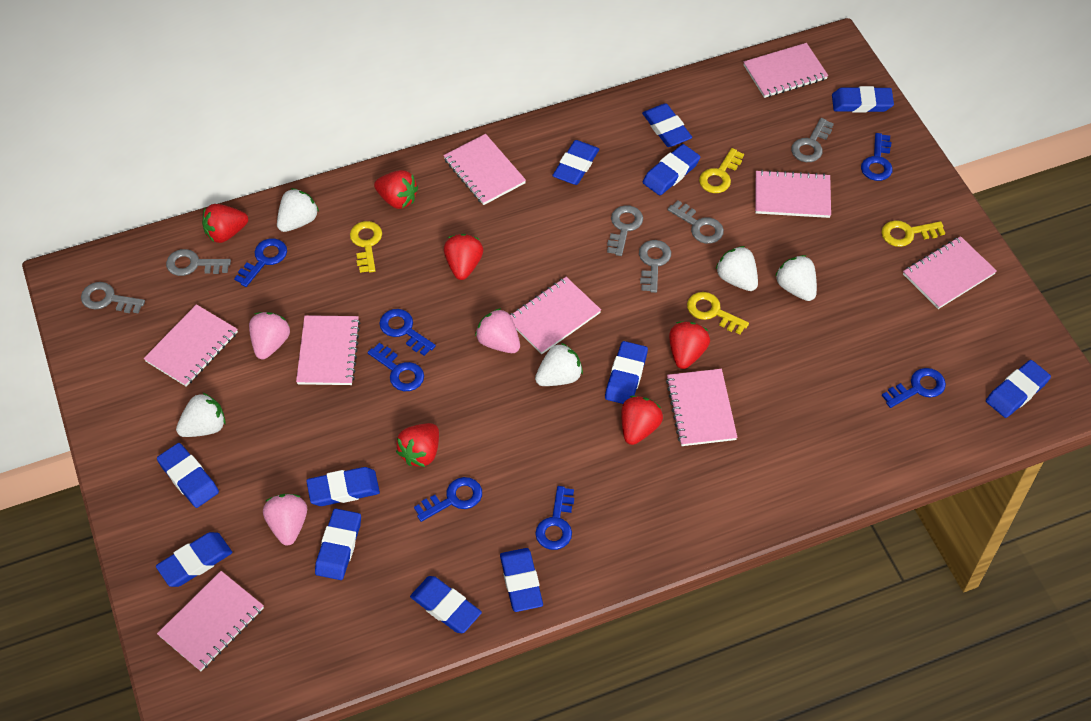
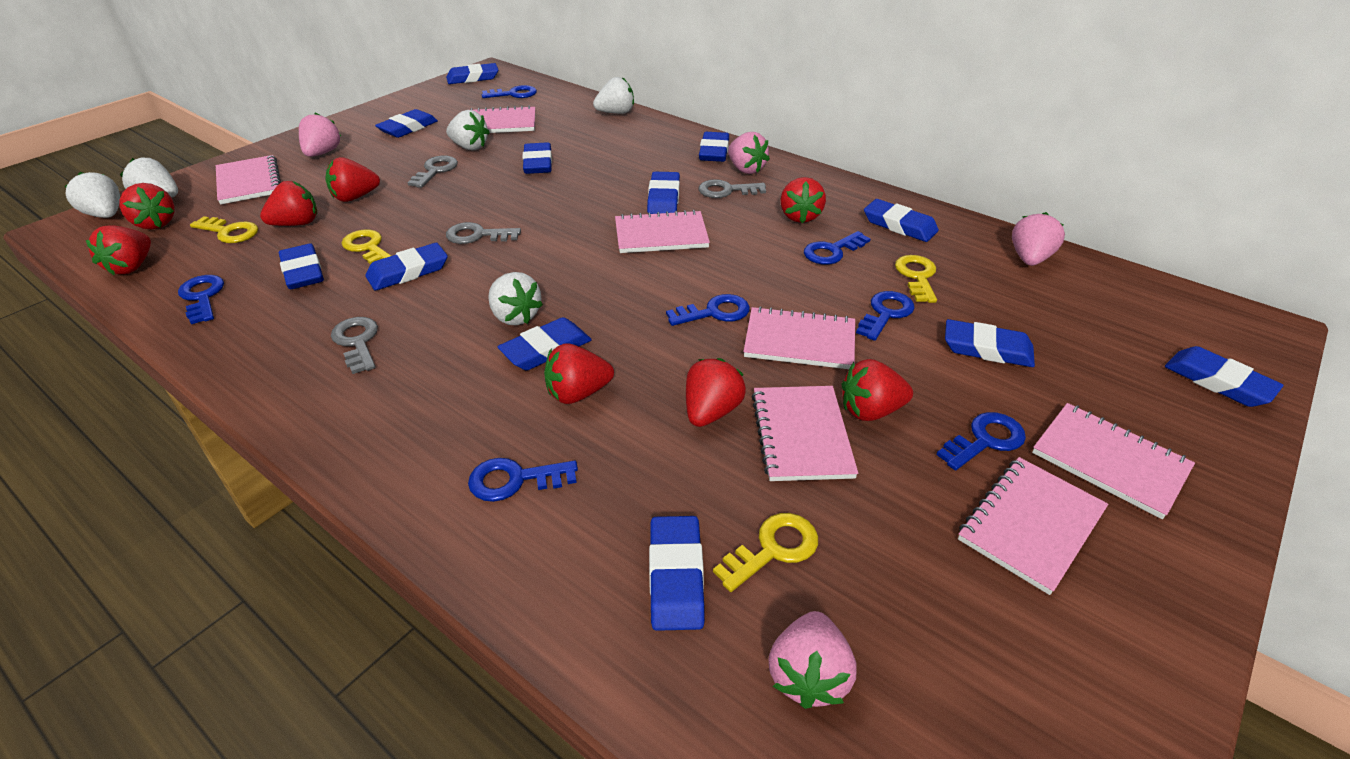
grey key: 6 -> 4
pink notebook: 9 -> 7
pink strawberry: 3 -> 4
red strawberry: 6 -> 8

